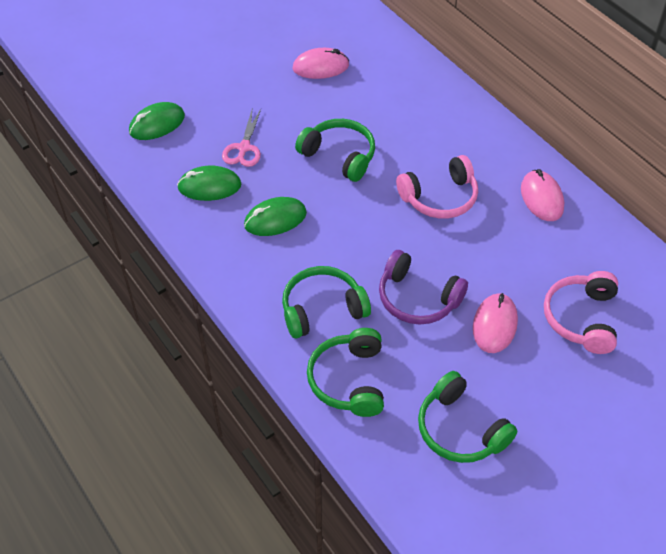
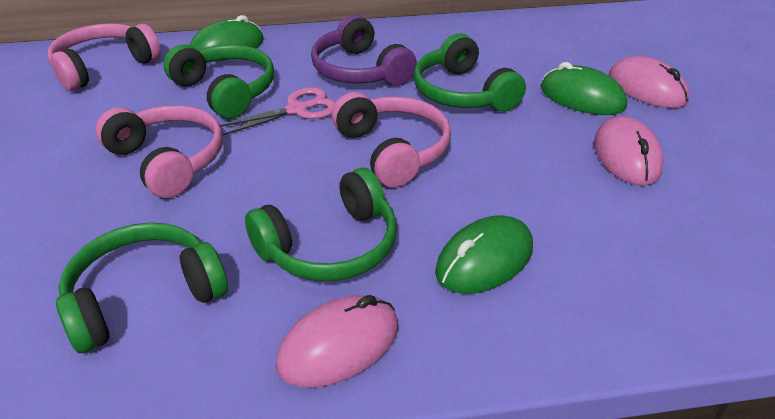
pink headphones: 2 -> 3

